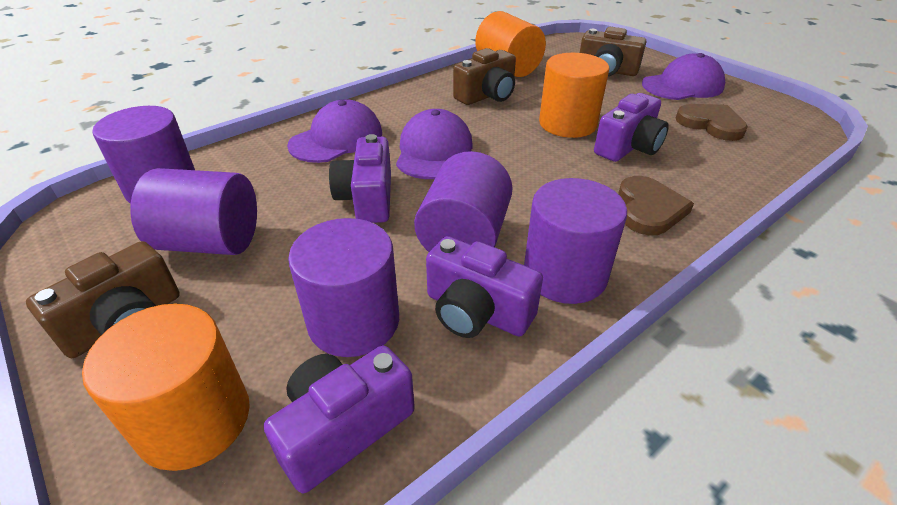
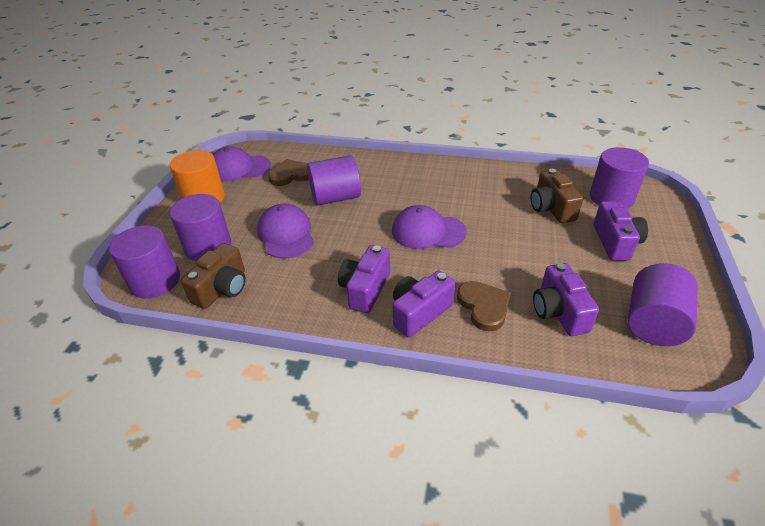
brown camera: 3 -> 2
orange cylinder: 3 -> 1

